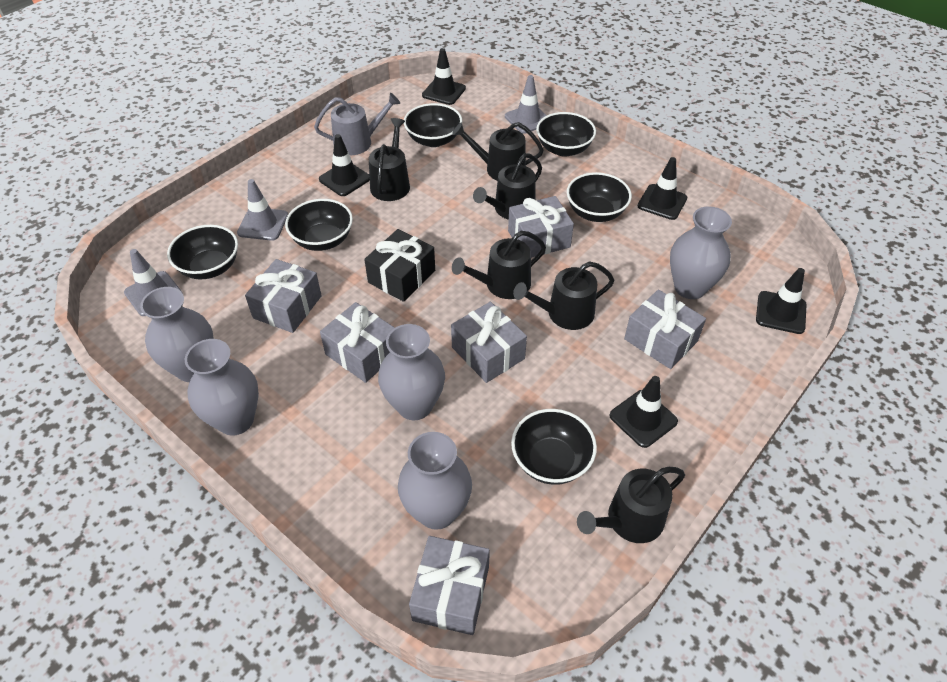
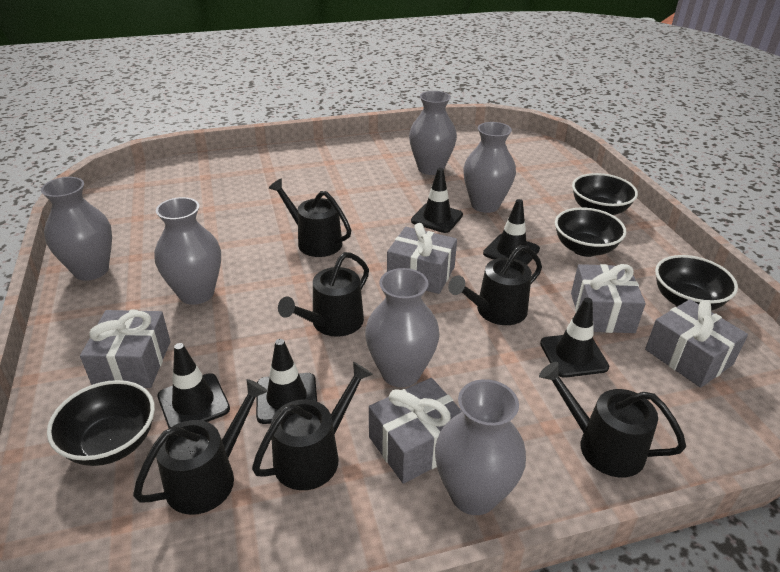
black bowl: 6 -> 4
black gift: 1 -> 0
grey gift: 6 -> 5
grey traffic cone: 3 -> 0
grey vase: 5 -> 6
grey watering can: 1 -> 0

